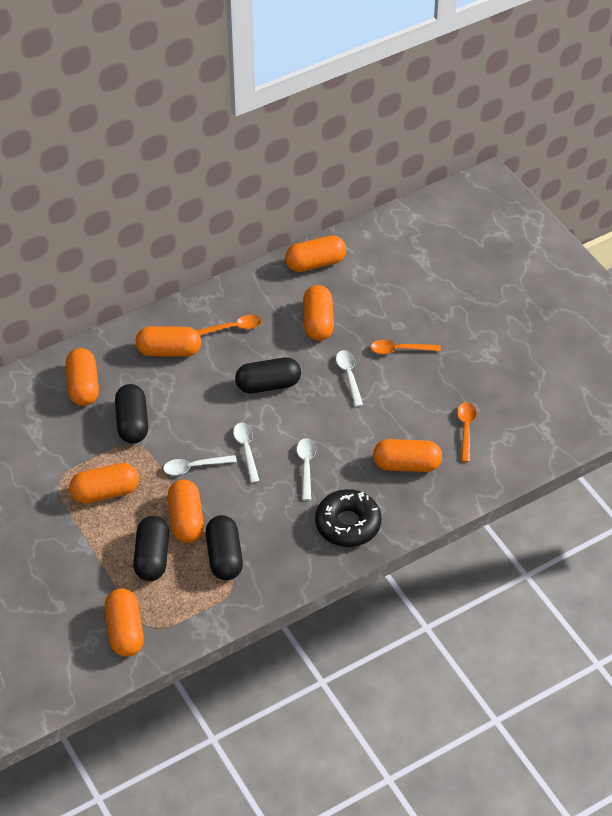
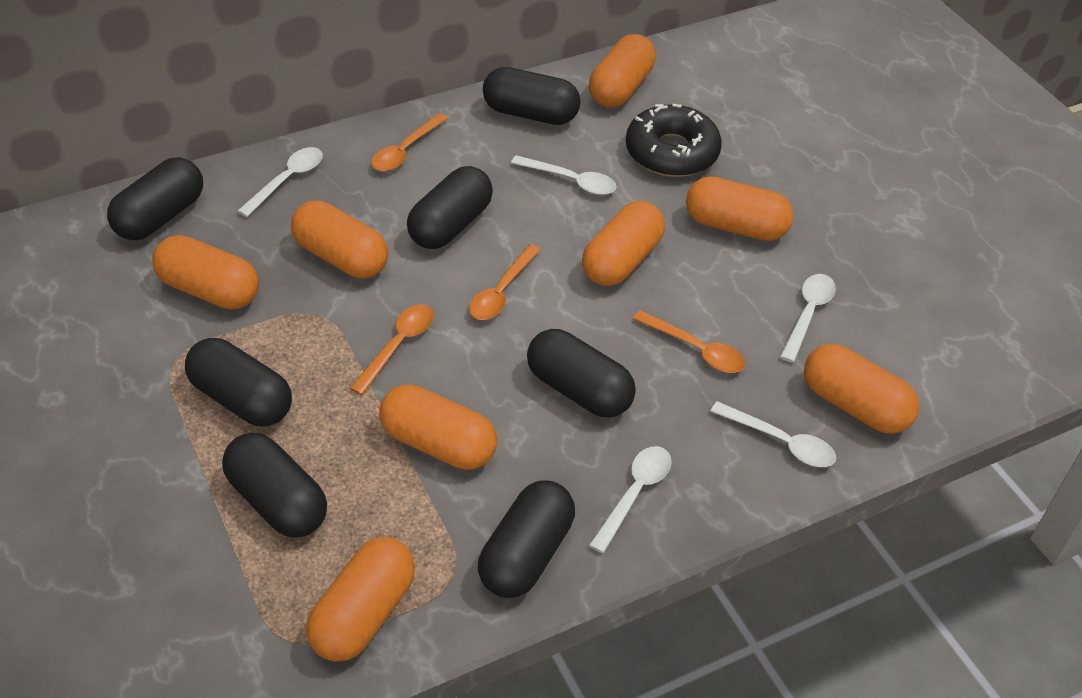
black capsule: 4 -> 7
orange spoon: 3 -> 4
white spoon: 4 -> 5

